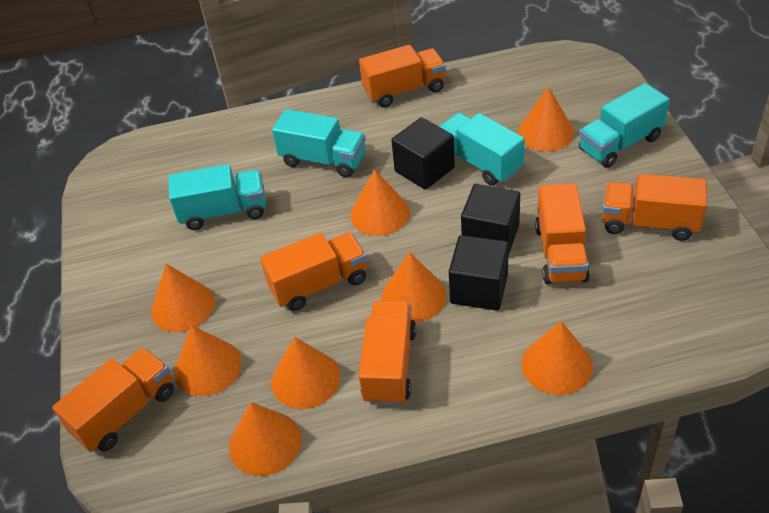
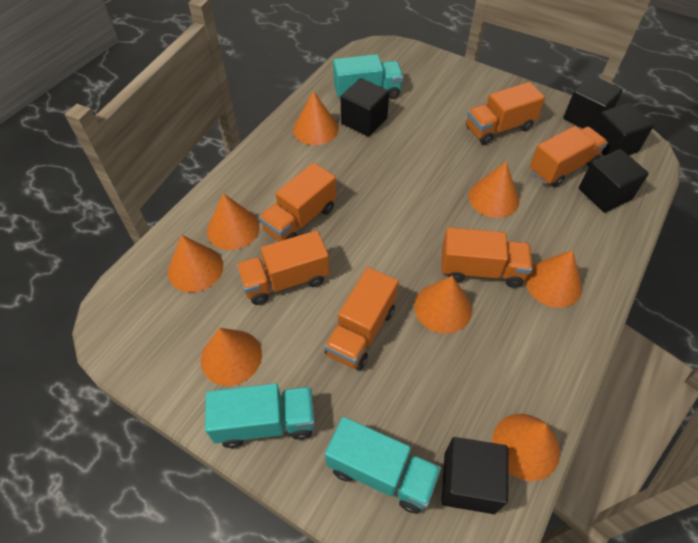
black cube: 3 -> 5
turquoise truck: 4 -> 3

